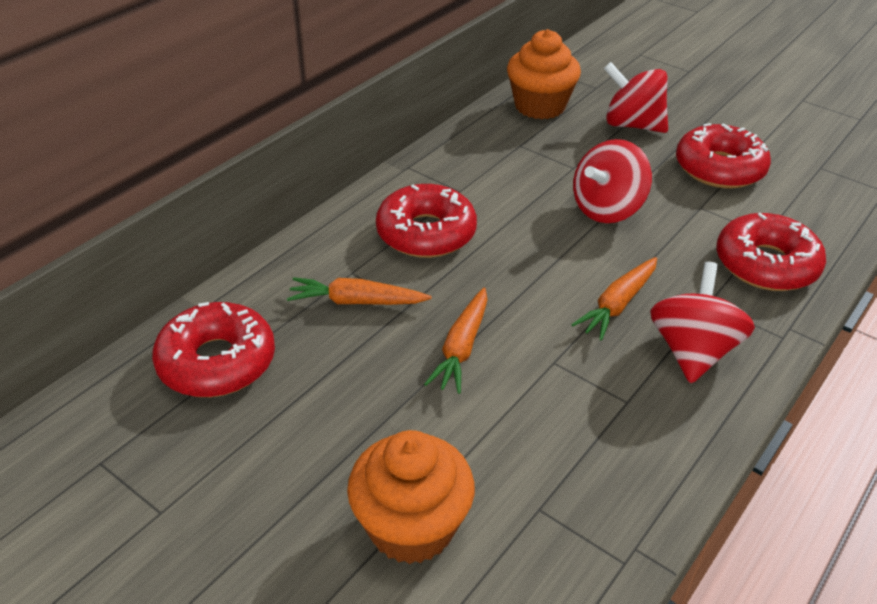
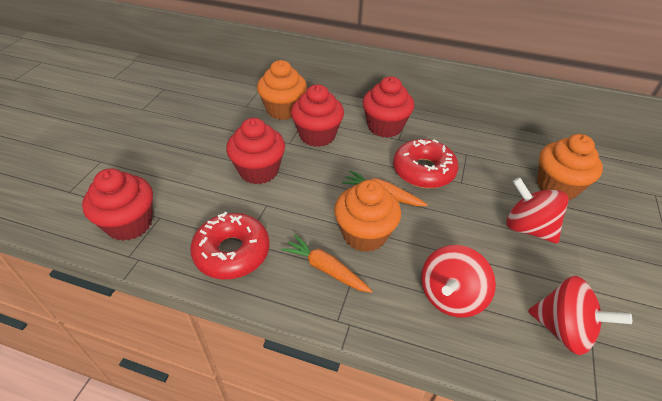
orange carrot: 3 -> 2
orange cupcake: 2 -> 3
red cupcake: 0 -> 4
red donut: 4 -> 2

